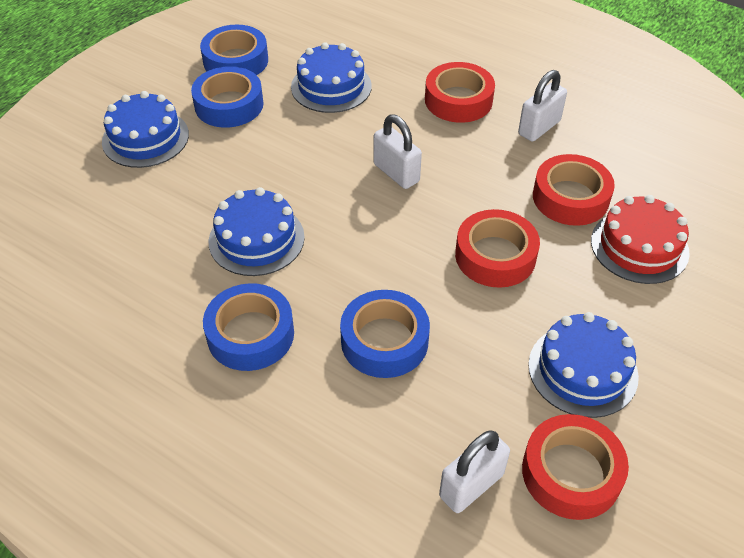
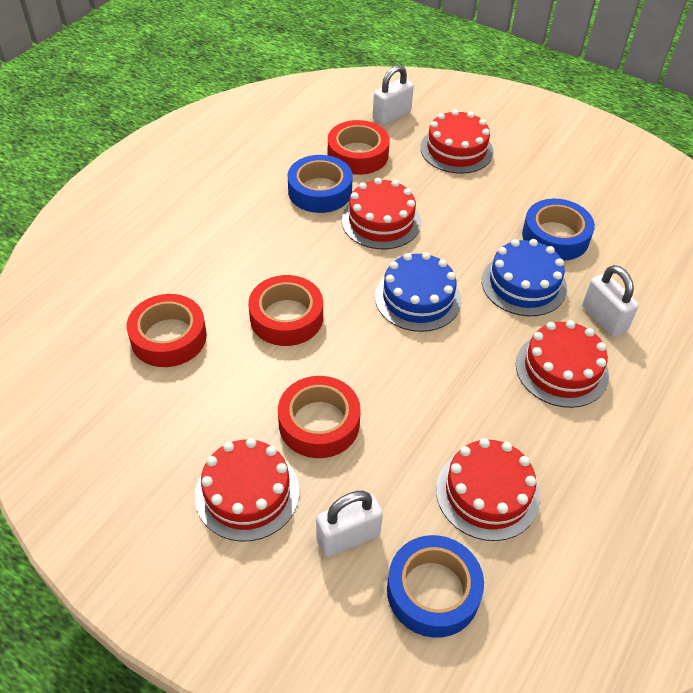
blue cake: 4 -> 2
blue tape: 4 -> 3
red cake: 1 -> 5

